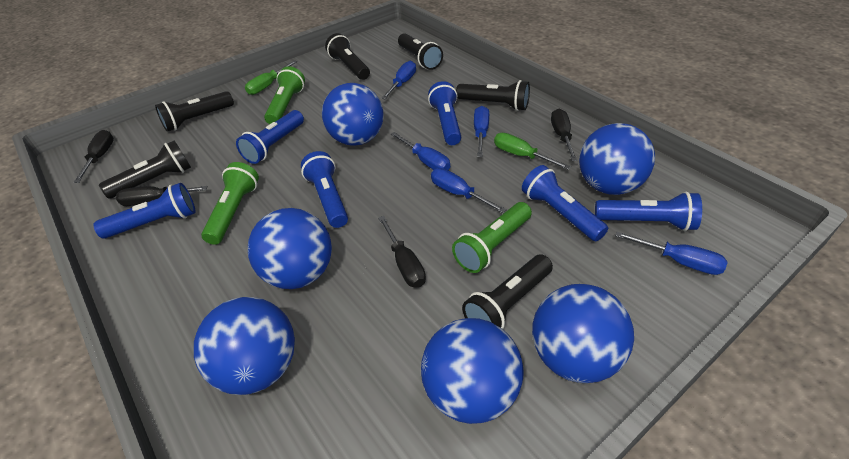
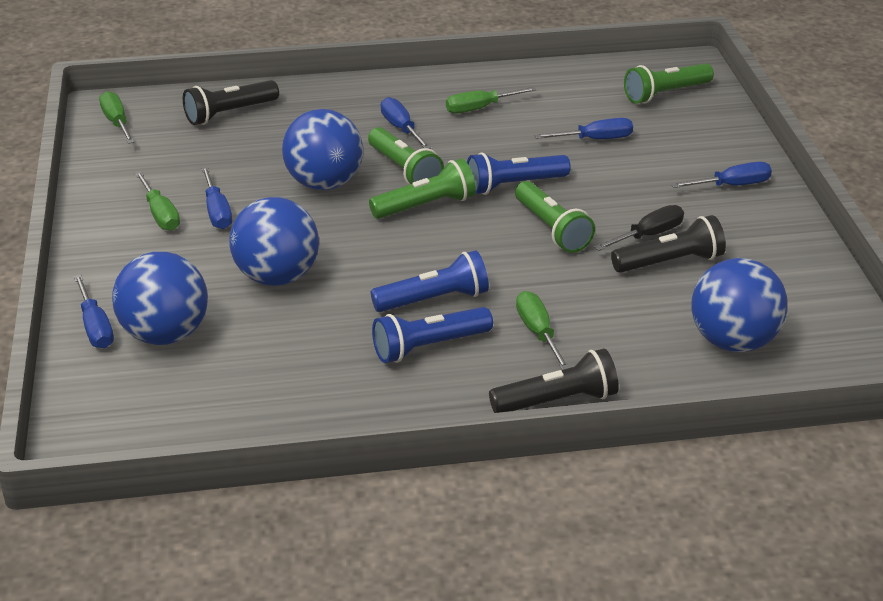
black flashlight: 6 -> 3
black screwdriver: 4 -> 1
blue ball: 6 -> 4
blue flashlight: 6 -> 3
green flashlight: 3 -> 4
green screwdriver: 2 -> 4

